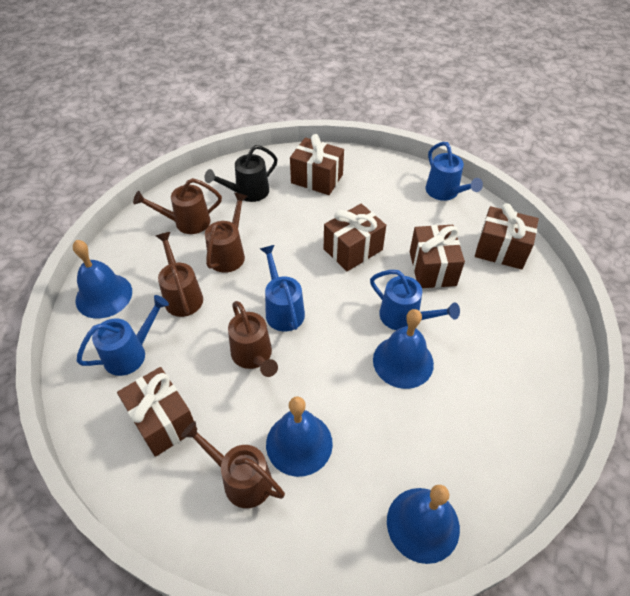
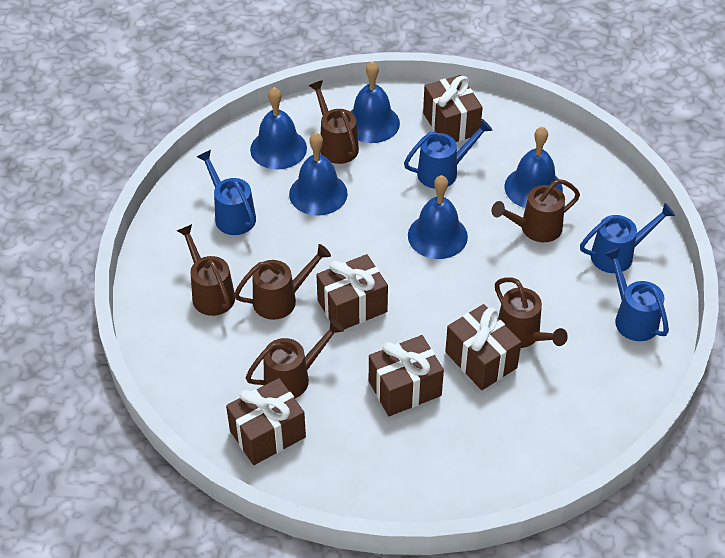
black watering can: 1 -> 0
blue bell: 4 -> 5
brown watering can: 5 -> 6

